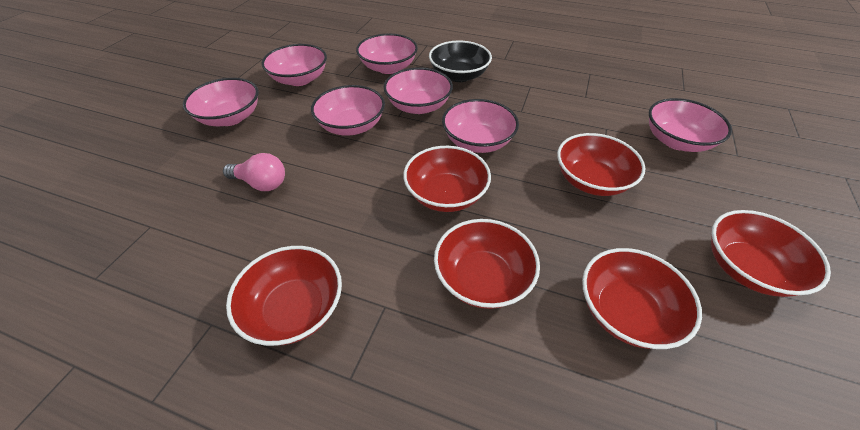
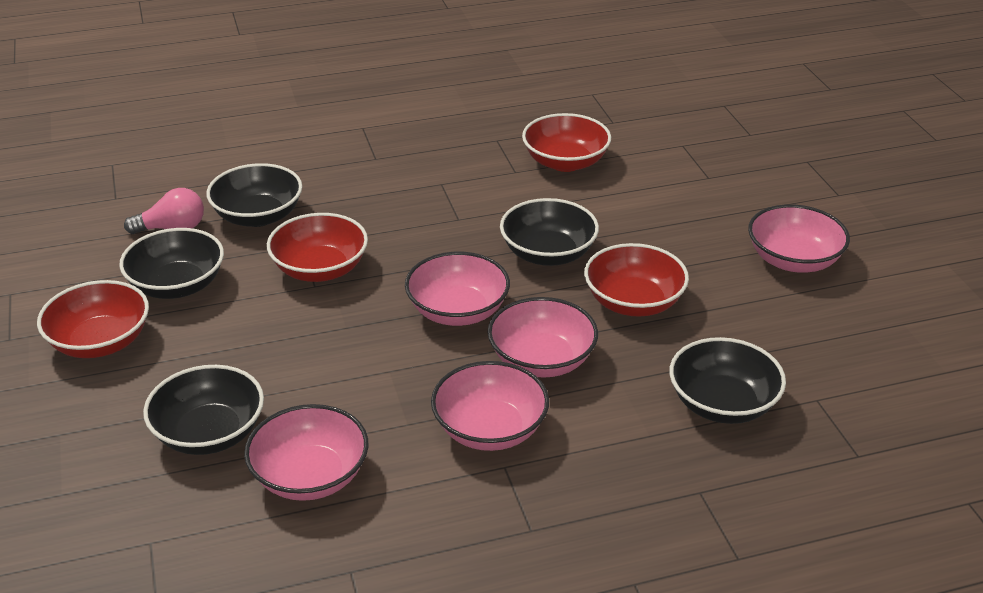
black bowl: 1 -> 5
pink bowl: 7 -> 5
red bowl: 6 -> 4

